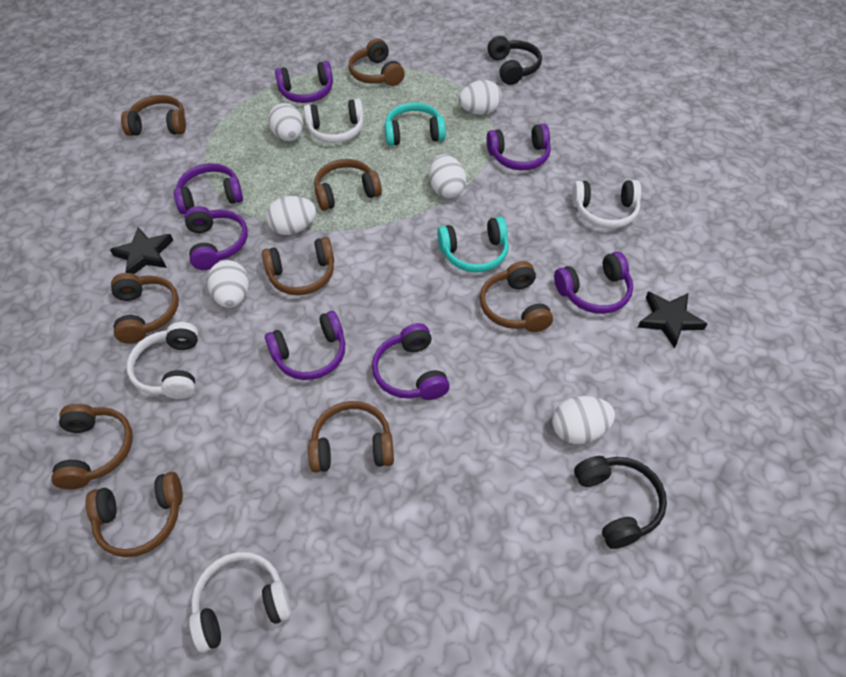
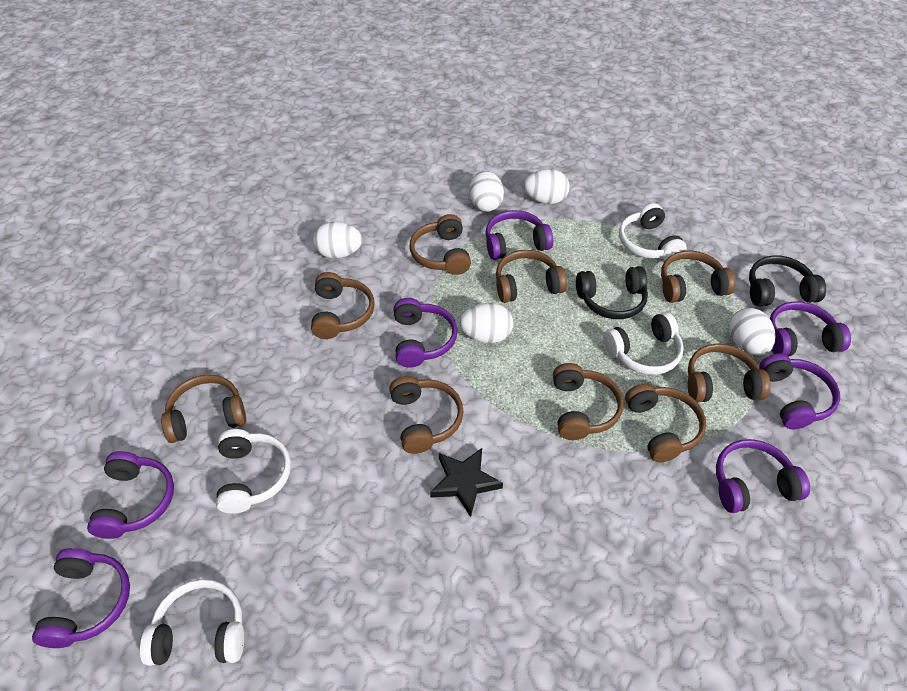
black star: 2 -> 1
turquoise headphones: 2 -> 0
white egg: 6 -> 5

